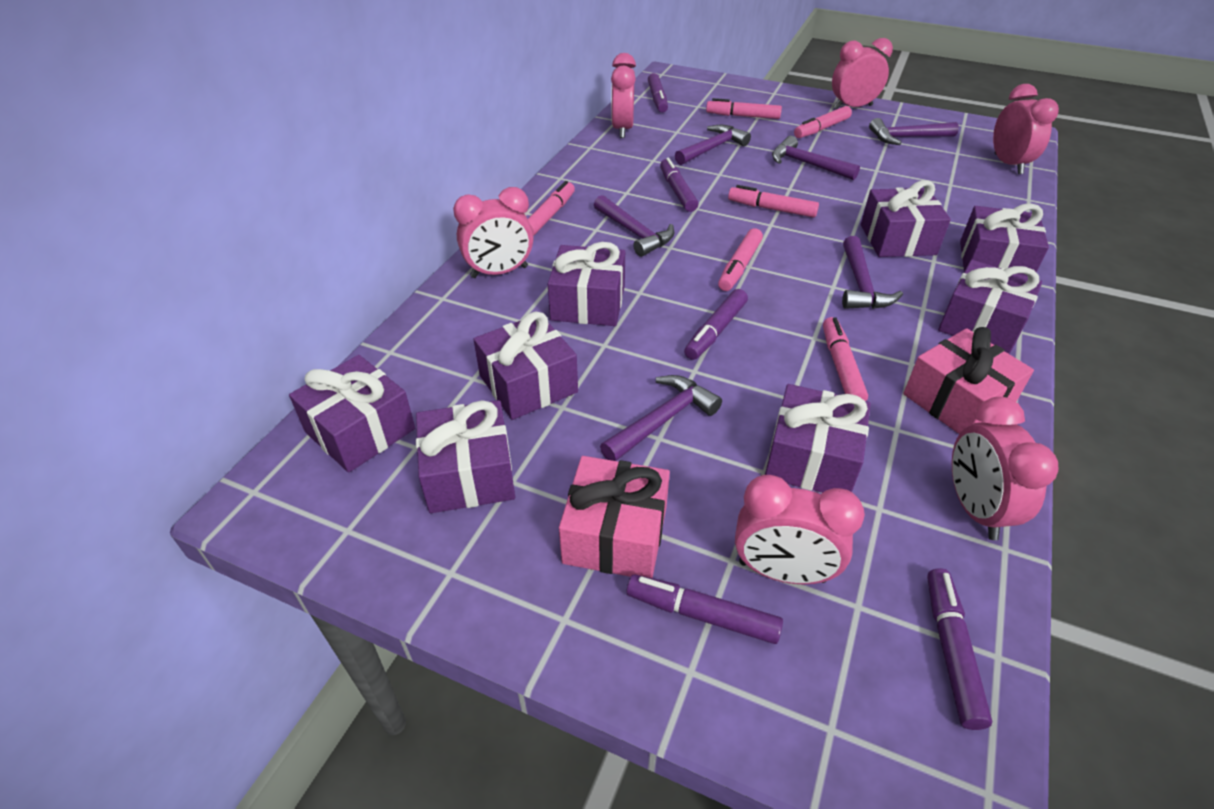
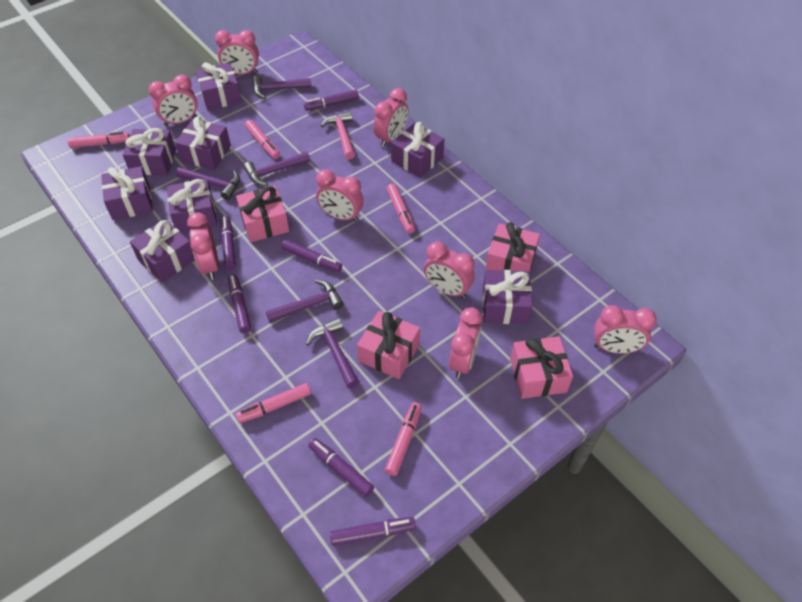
pink clock: 6 -> 8
pink gift: 2 -> 4
pink hammer: 0 -> 1
pink marker: 6 -> 5
purple hammer: 6 -> 5
purple marker: 5 -> 6

